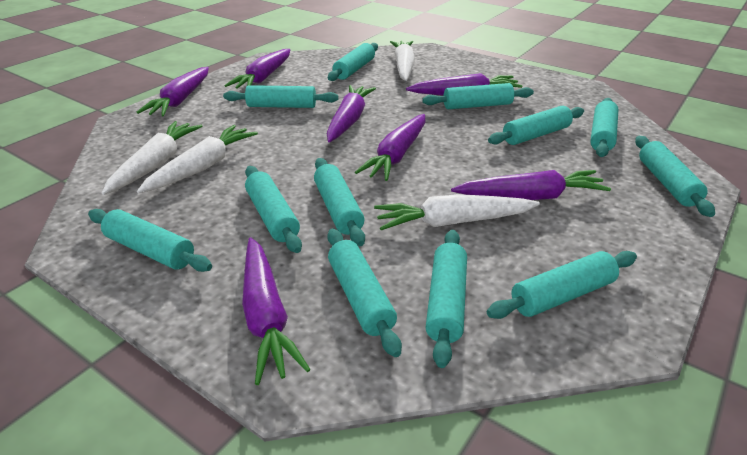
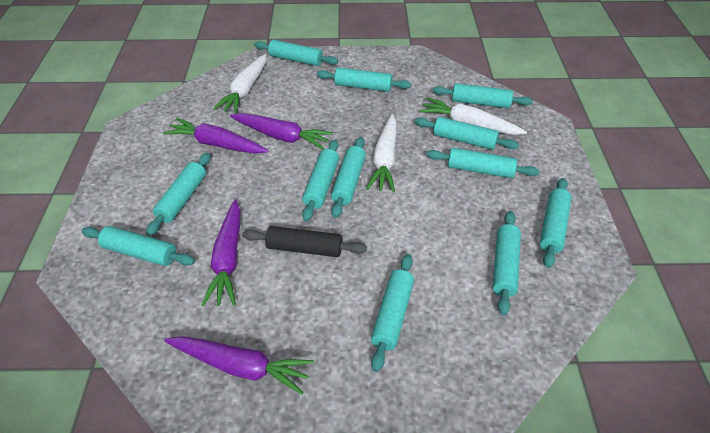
black rolling pin: 0 -> 1
purple carrot: 7 -> 4
white carrot: 4 -> 3

